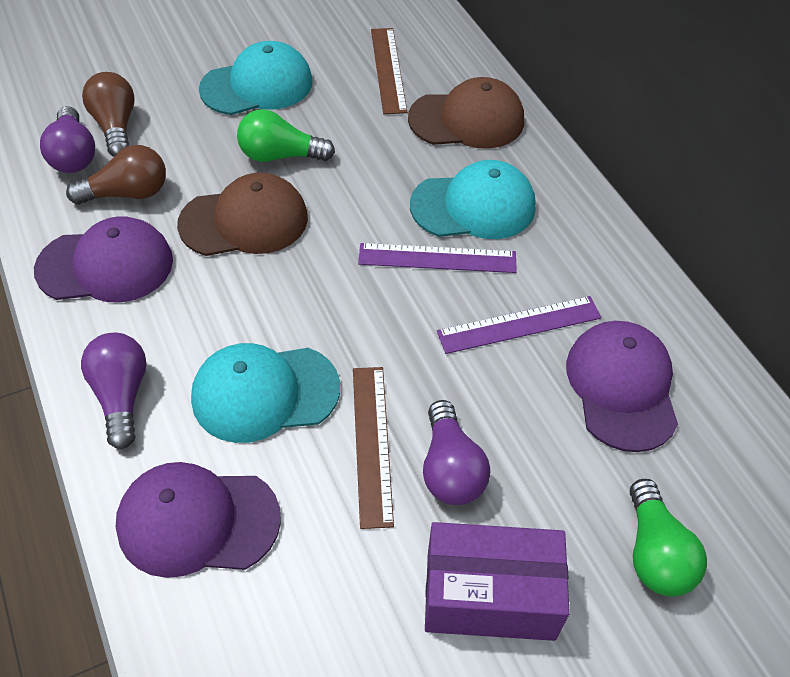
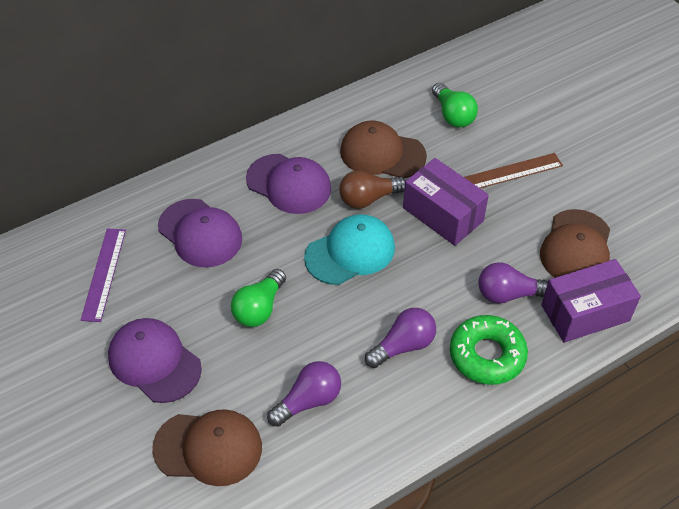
brown cap: 2 -> 3
brown light bulb: 2 -> 1
brown ruler: 2 -> 1
green donut: 0 -> 1
purple box: 1 -> 2
purple ruler: 2 -> 1
turquoise cap: 3 -> 1

